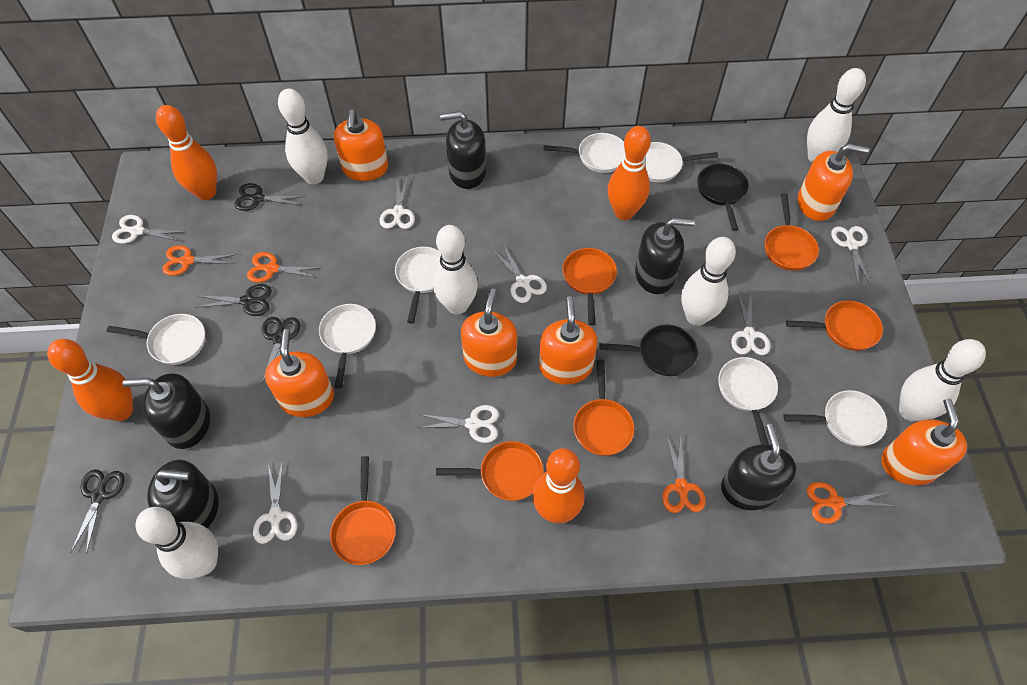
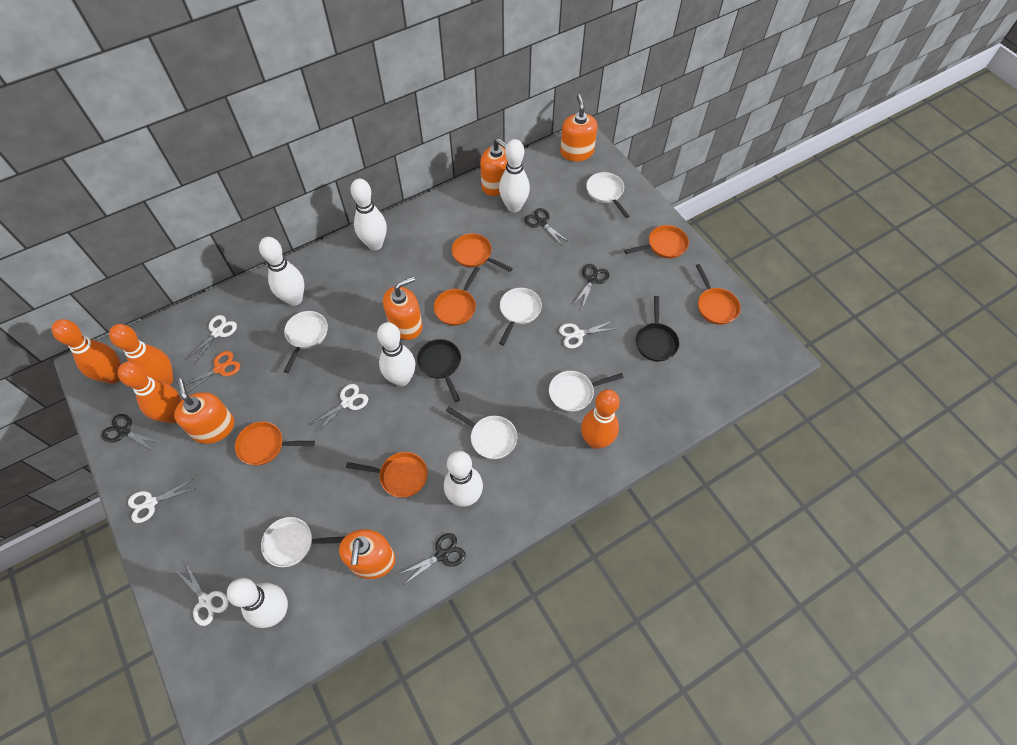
black soap dispenser: 5 -> 0
orange scissors: 4 -> 1
orange soap dispenser: 6 -> 5
white pan: 7 -> 6
white scissors: 7 -> 5

